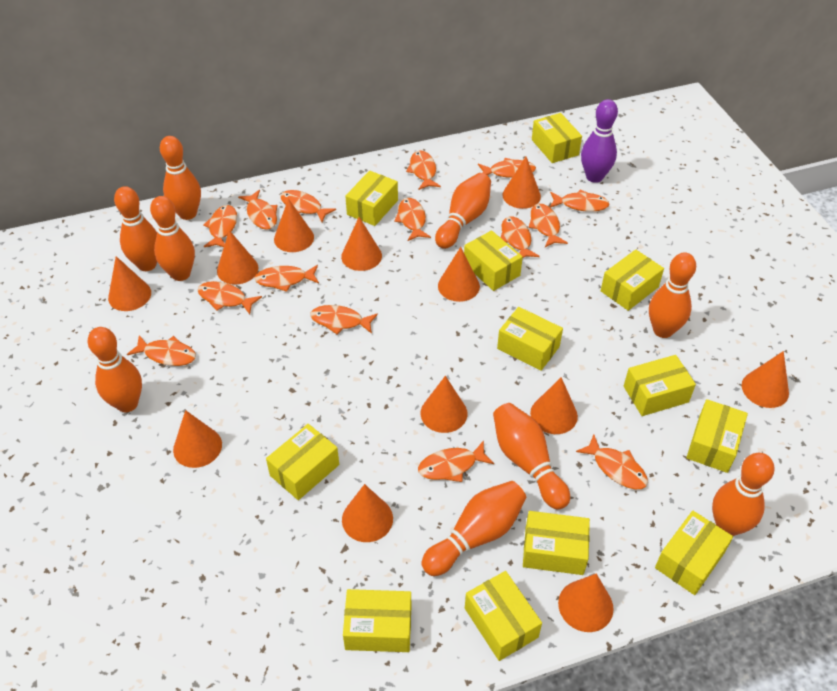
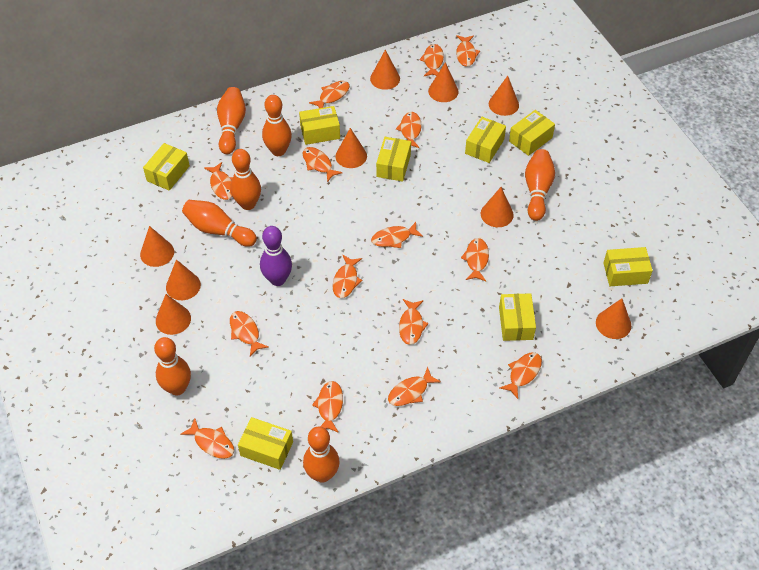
orange bowling pin: 9 -> 7
orange cone: 12 -> 9
yellow box: 12 -> 8

